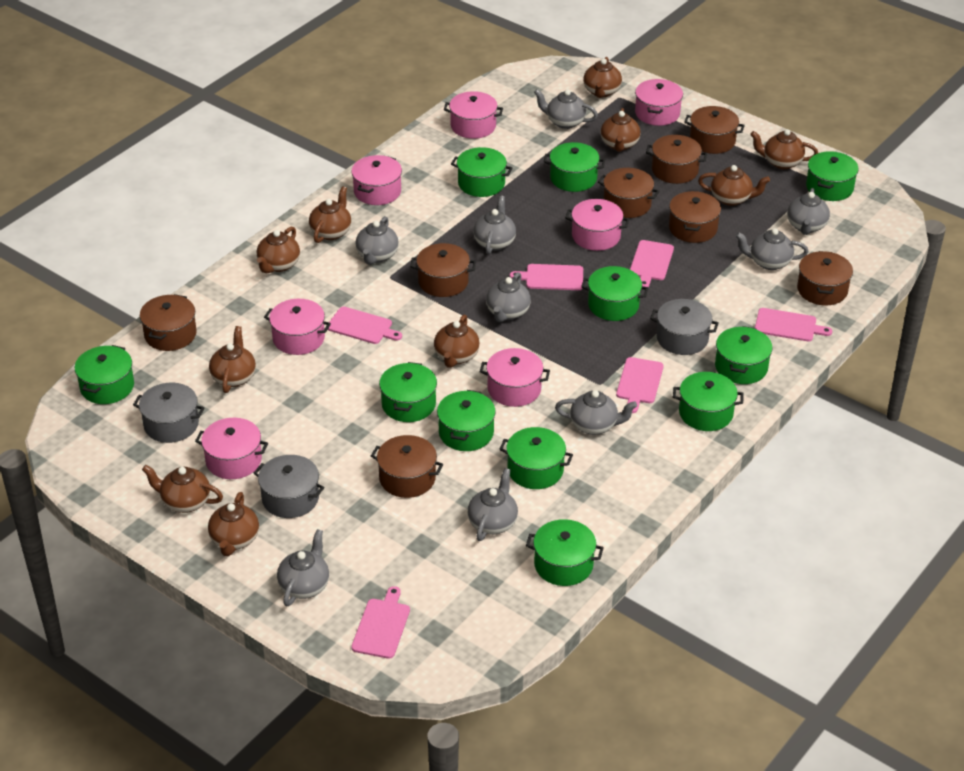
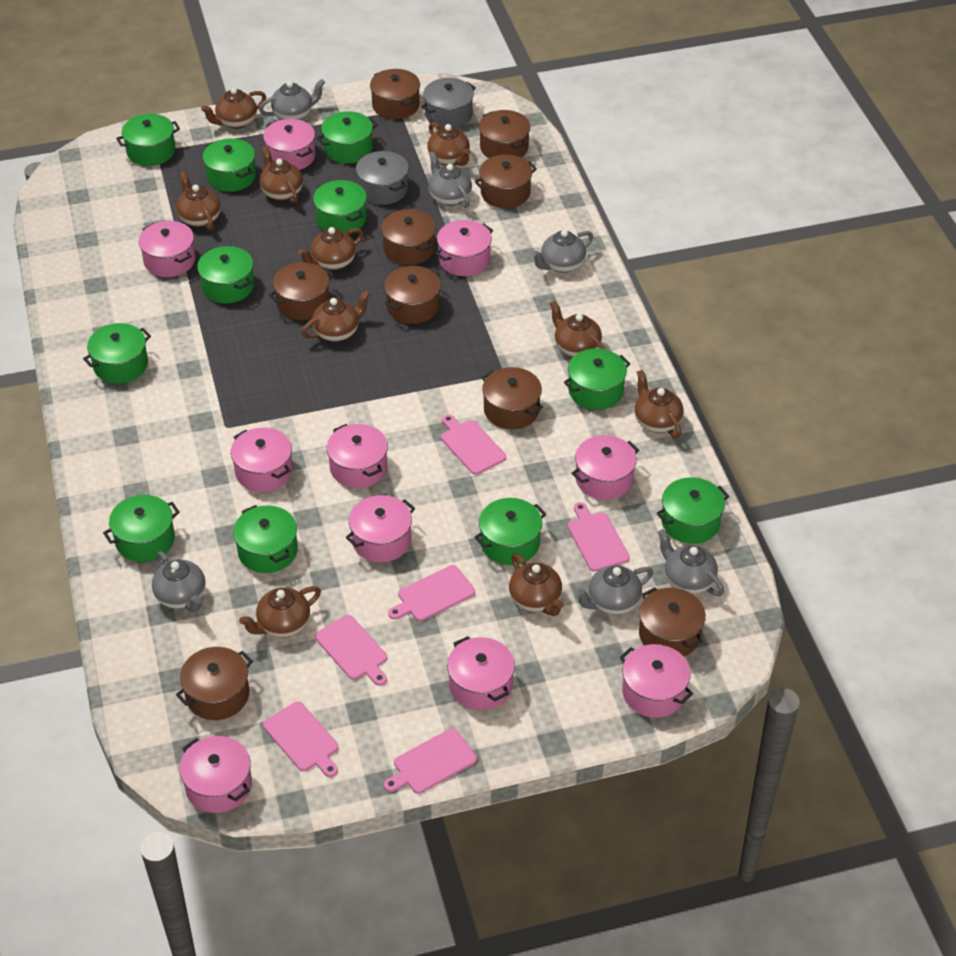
brown pot: 8 -> 9
grey pot: 3 -> 2
grey teapot: 9 -> 6
pink pot: 7 -> 10

